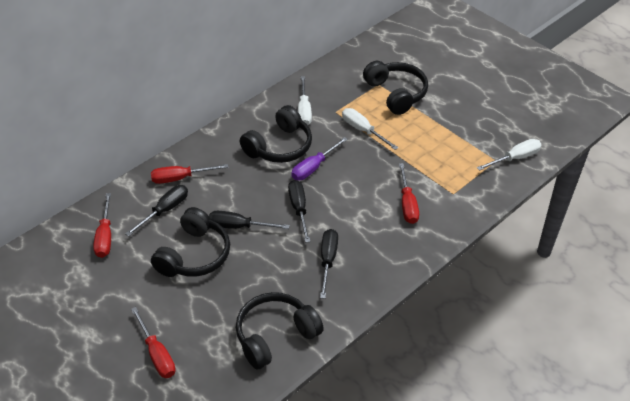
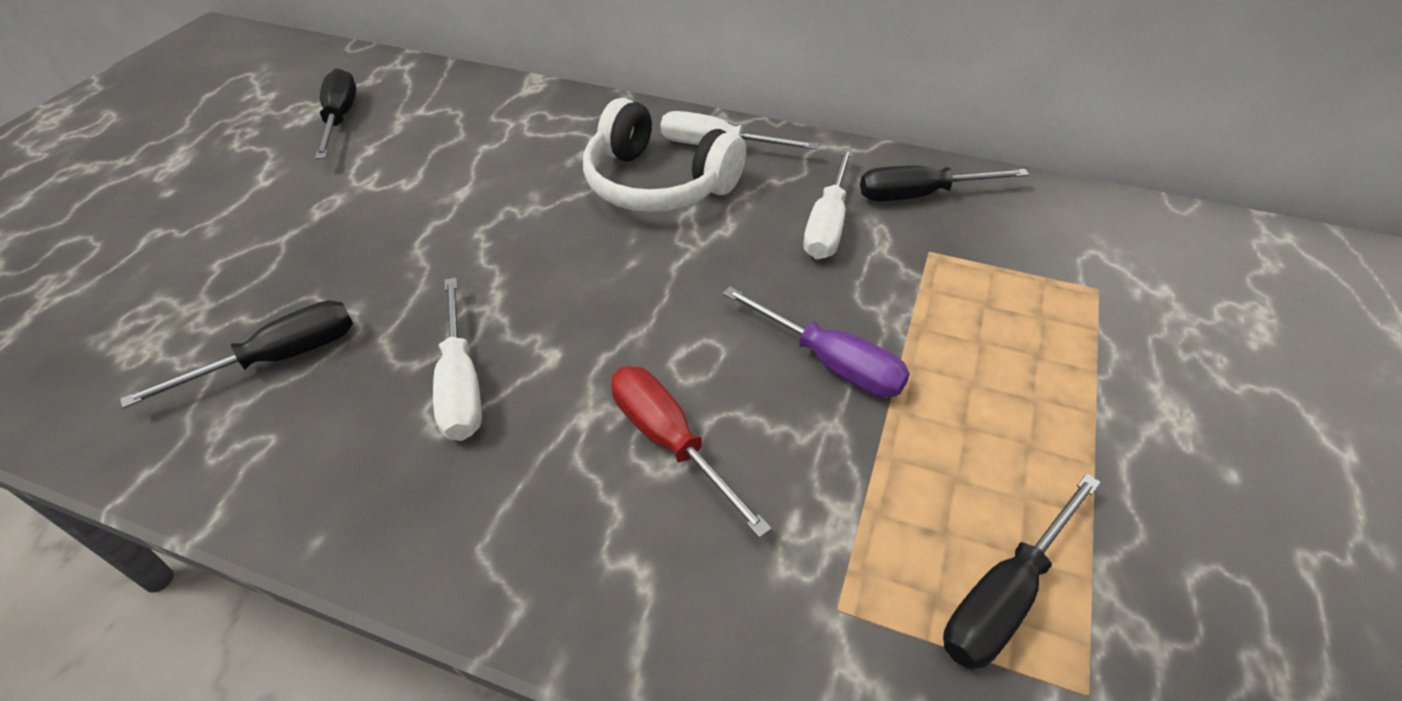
black headphones: 4 -> 0
red screwdriver: 4 -> 1
white headphones: 0 -> 1

